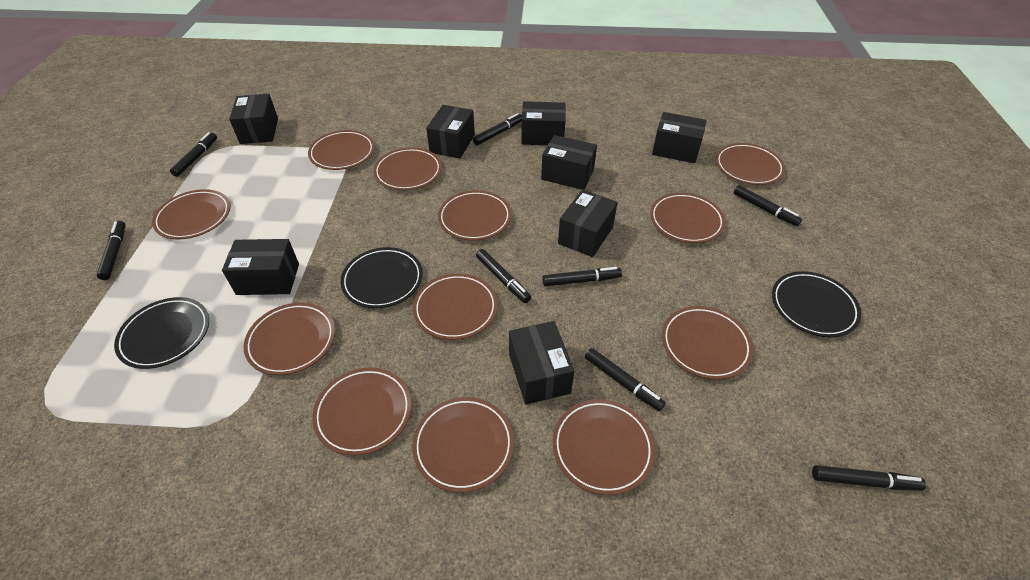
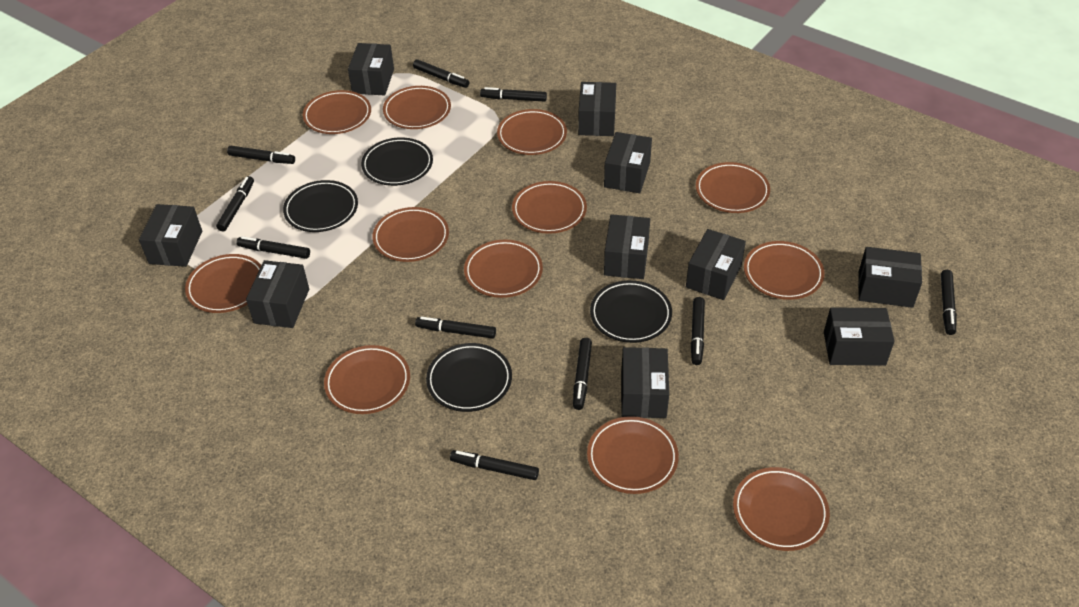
black box: 8 -> 10
black marker: 8 -> 10
black plate: 3 -> 4

